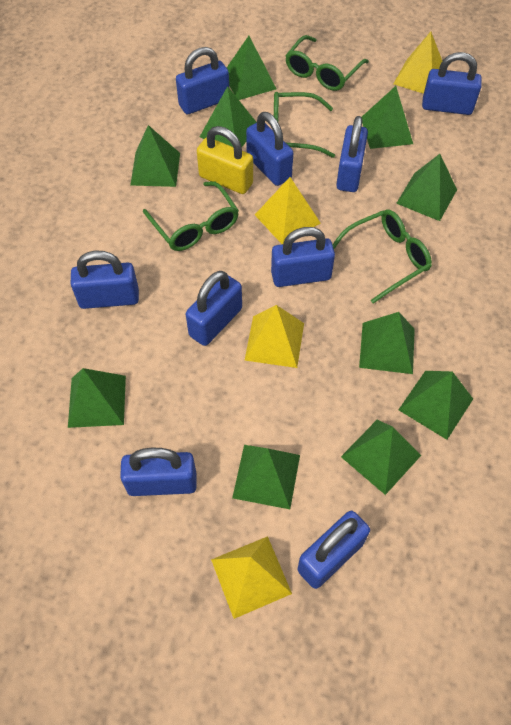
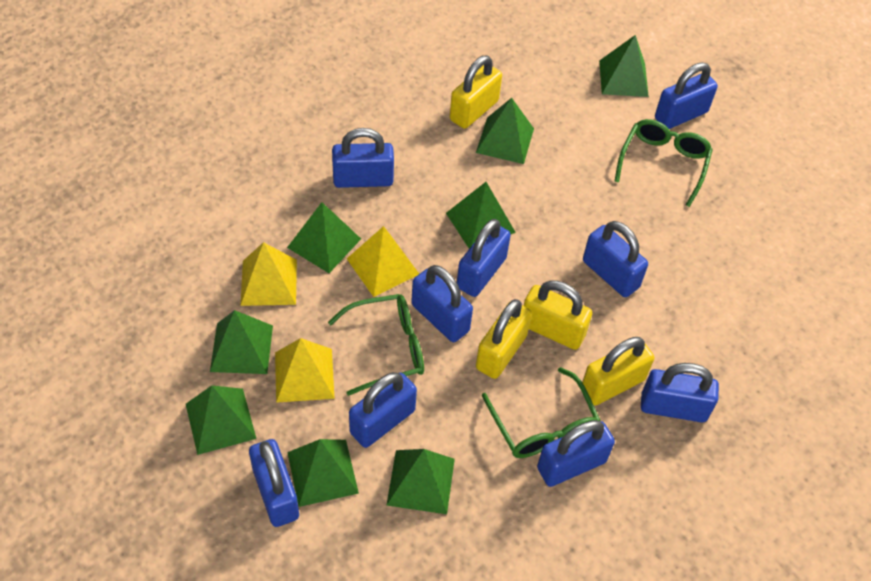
green glasses: 4 -> 3
green pyramid: 10 -> 8
yellow padlock: 1 -> 4
yellow pyramid: 4 -> 3

